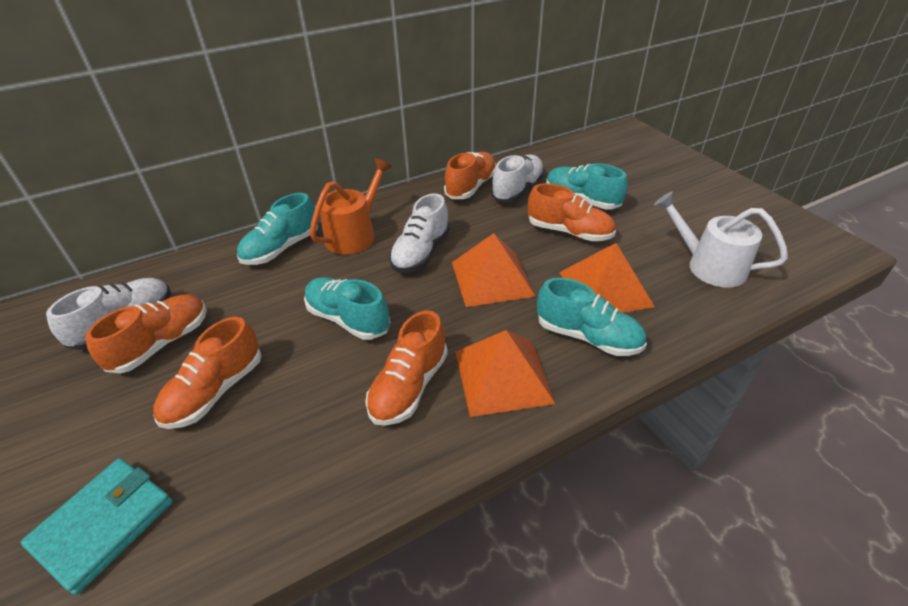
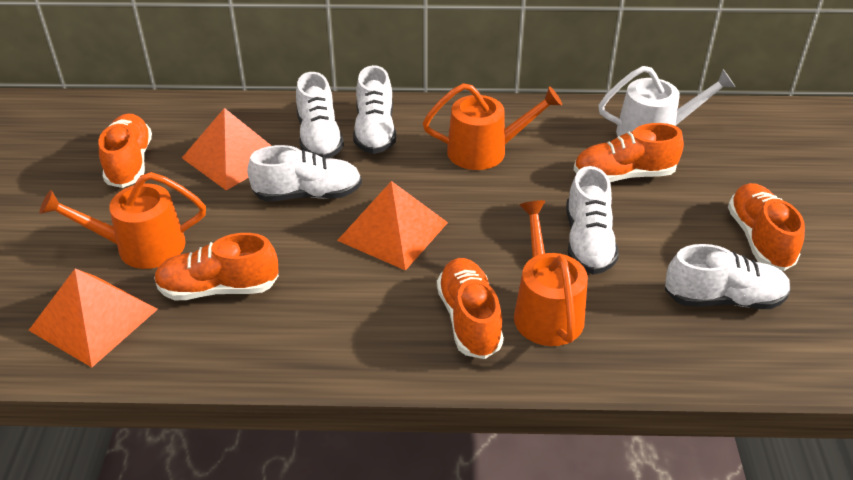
orange watering can: 1 -> 3
turquoise shoe: 4 -> 0
turquoise wallet: 1 -> 0
white shoe: 3 -> 5

